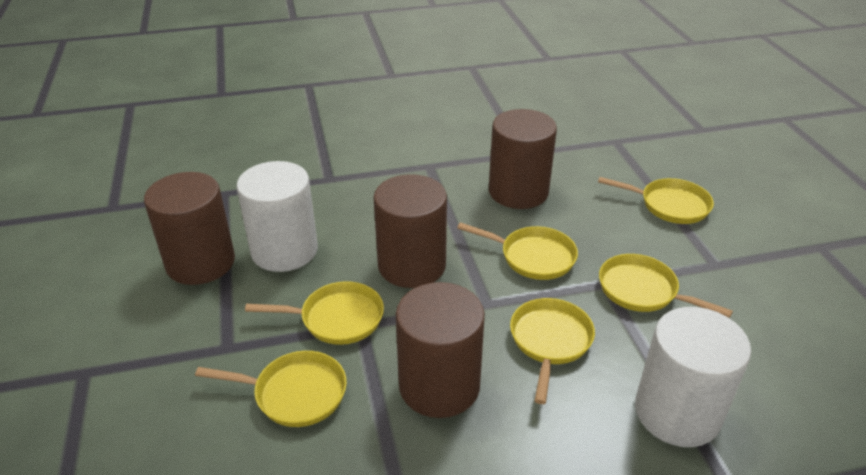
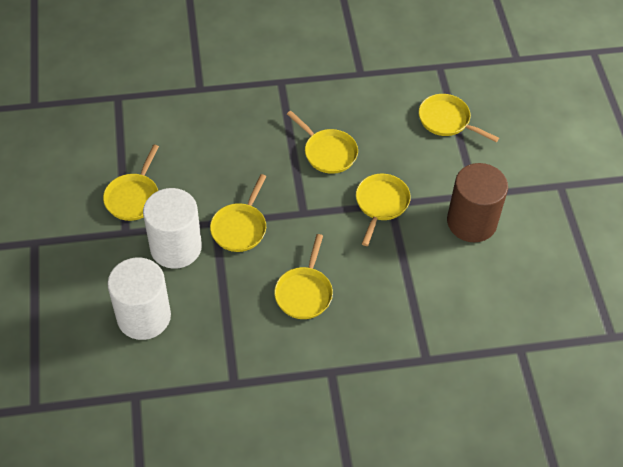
brown cylinder: 4 -> 1

